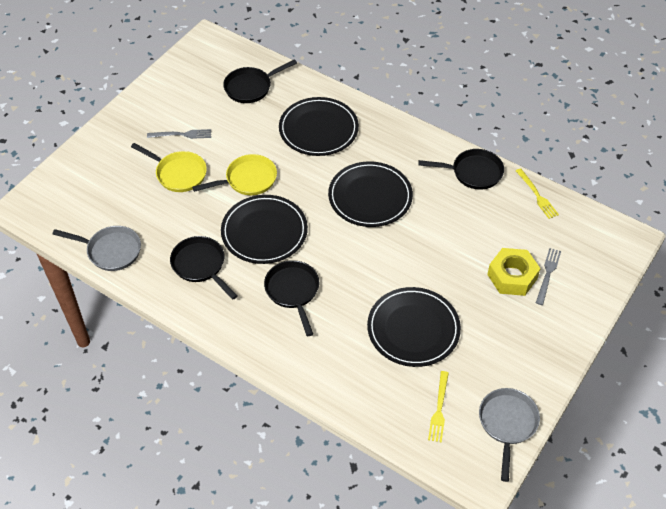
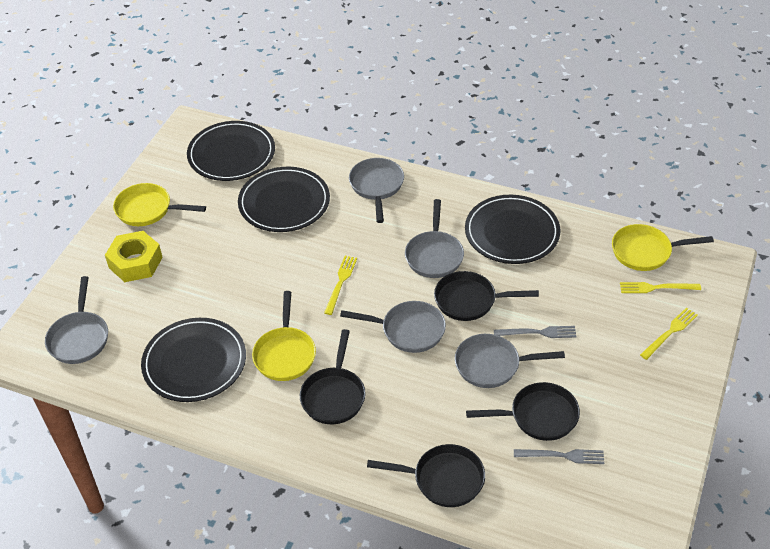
grey pan: 2 -> 5
yellow fork: 2 -> 3
yellow pan: 2 -> 3

